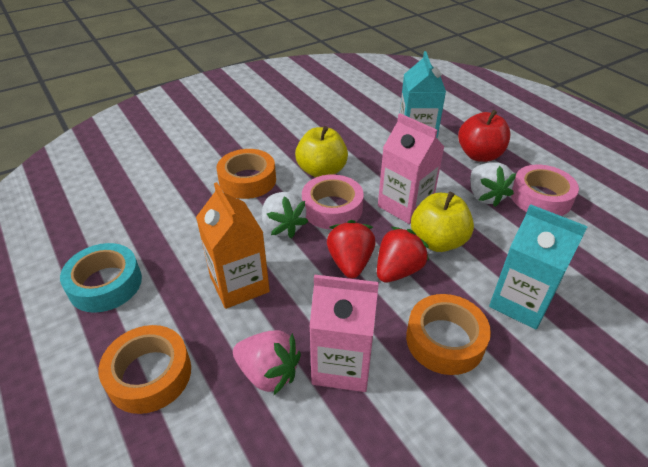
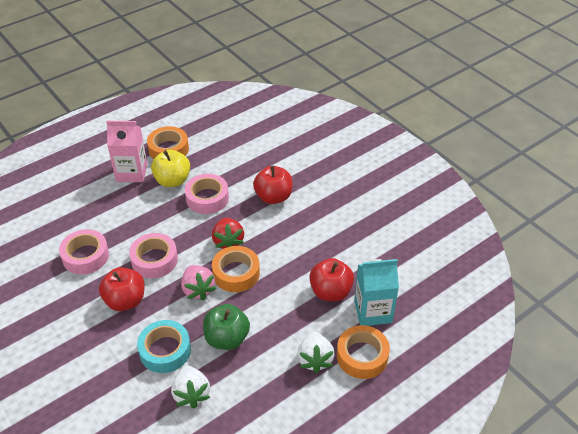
green apple: 0 -> 1
orange carton: 1 -> 0
pink carton: 2 -> 1
pink tape: 2 -> 3
red apple: 1 -> 3
red strawberry: 2 -> 1
turquoise carton: 2 -> 1
yellow apple: 2 -> 1

